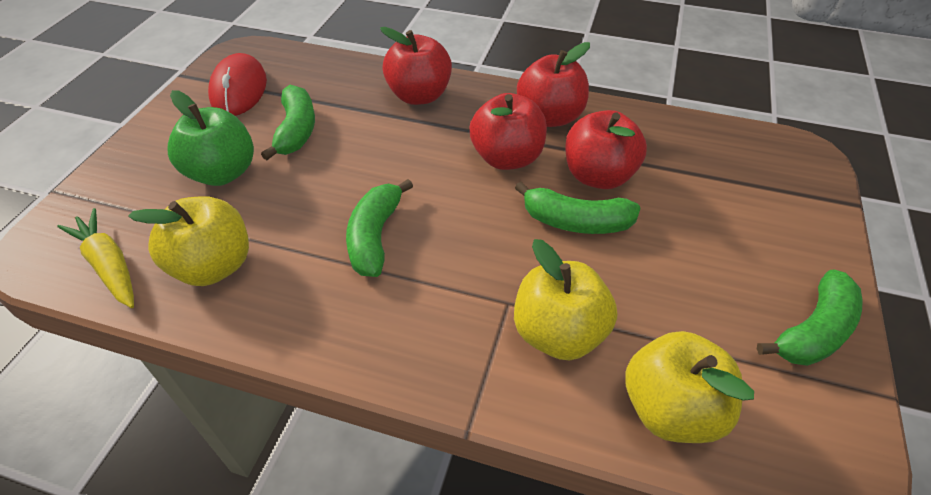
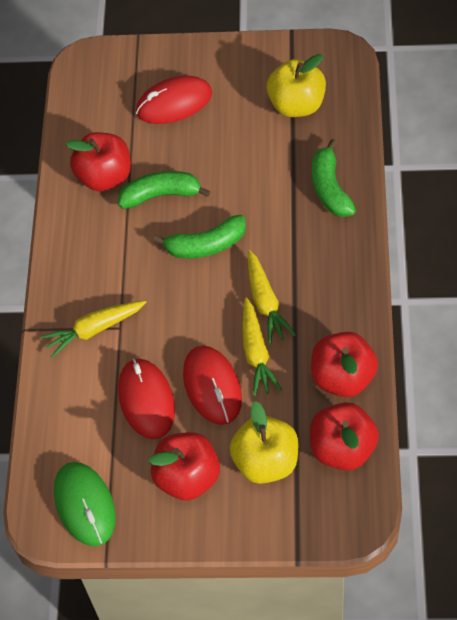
green apple: 1 -> 0
green banana: 4 -> 3
green mouse: 0 -> 1
red mouse: 1 -> 3
yellow apple: 3 -> 2
yellow carrot: 1 -> 3

